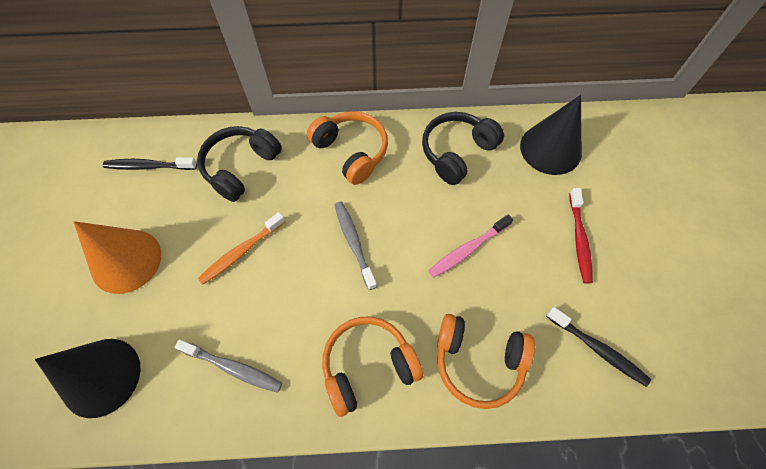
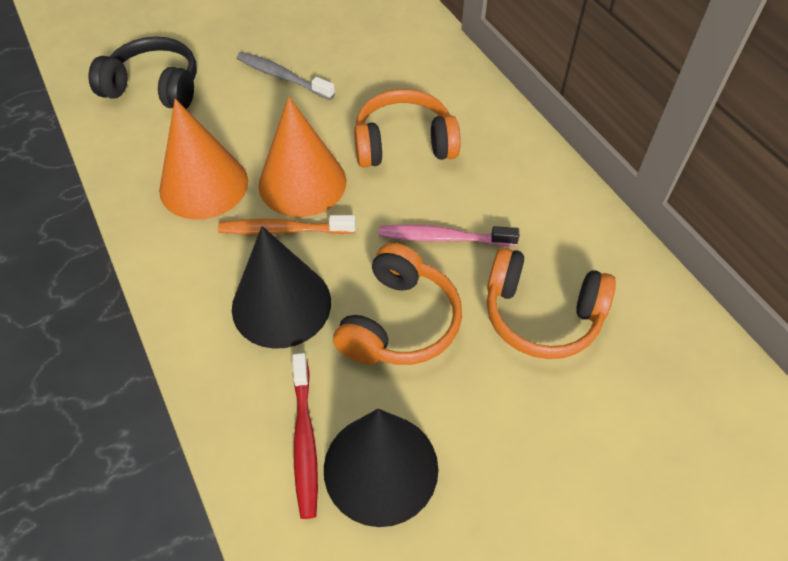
black headphones: 2 -> 1
black toothbrush: 2 -> 0
grey toothbrush: 2 -> 1
orange cone: 1 -> 2

